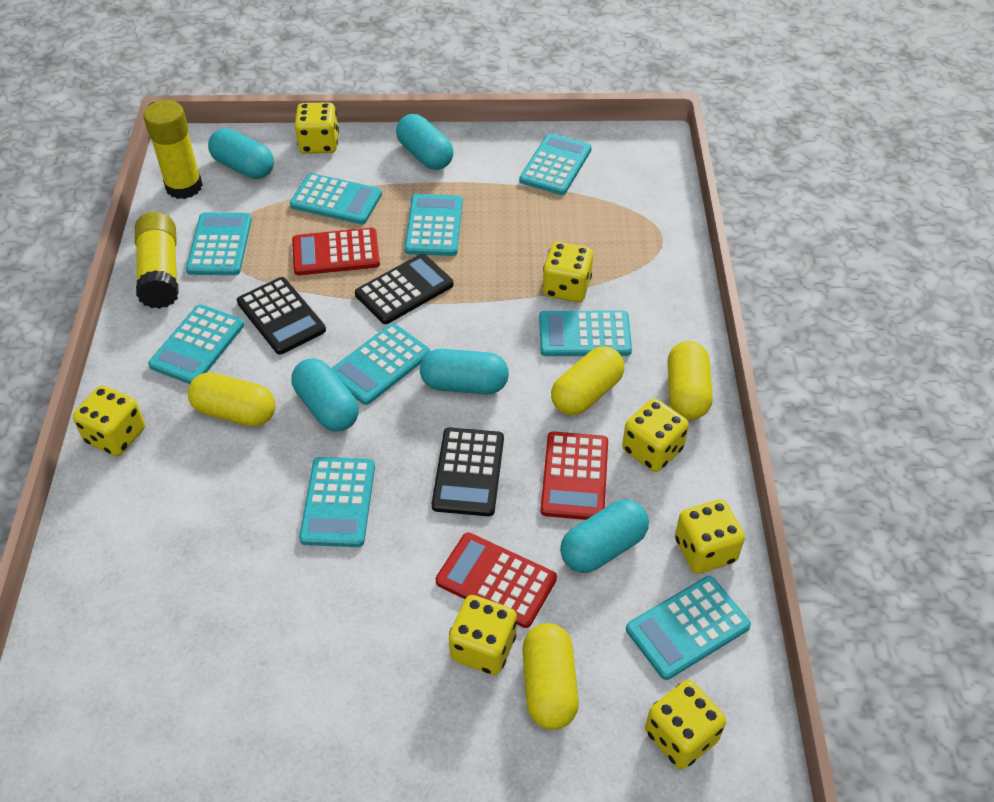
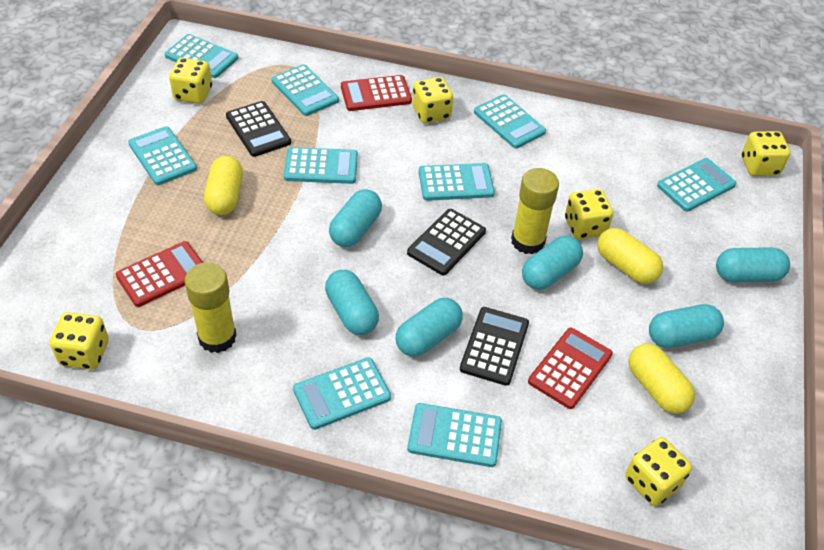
turquoise capsule: 5 -> 6
yellow capsule: 4 -> 3
yellow dice: 7 -> 6

